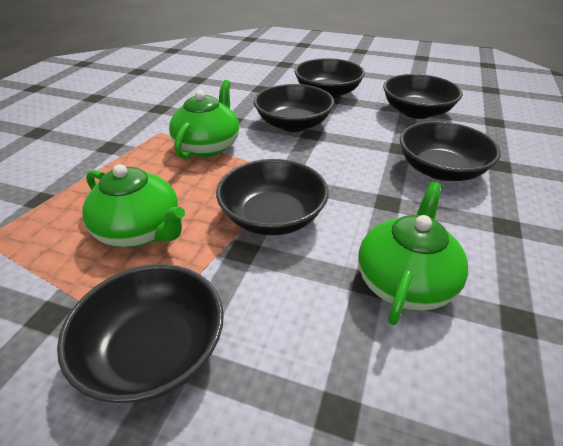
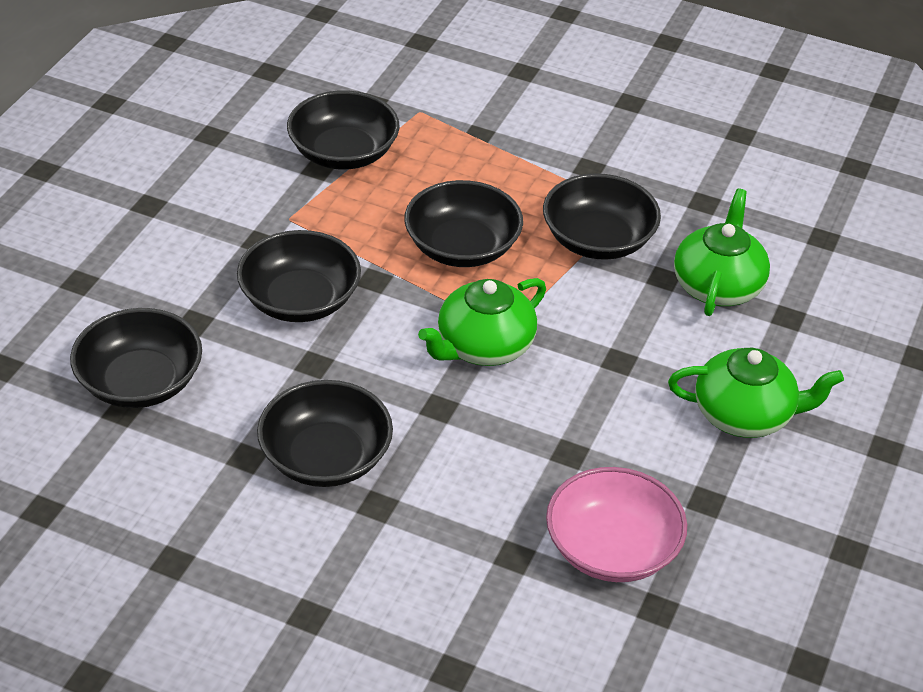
pink bowl: 0 -> 1

